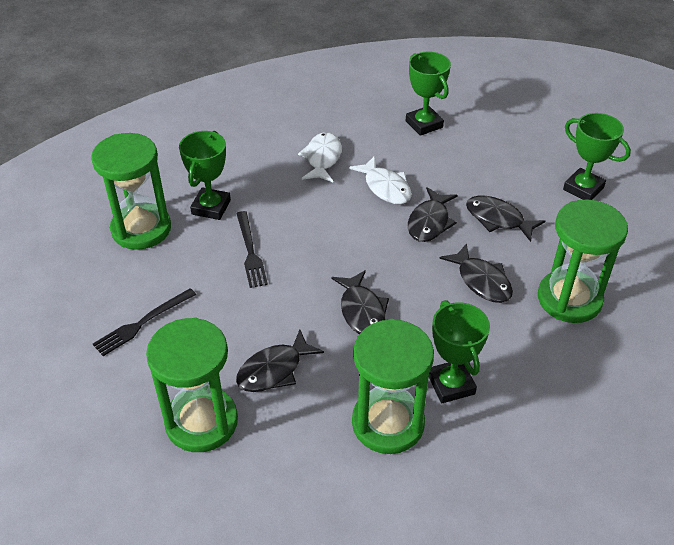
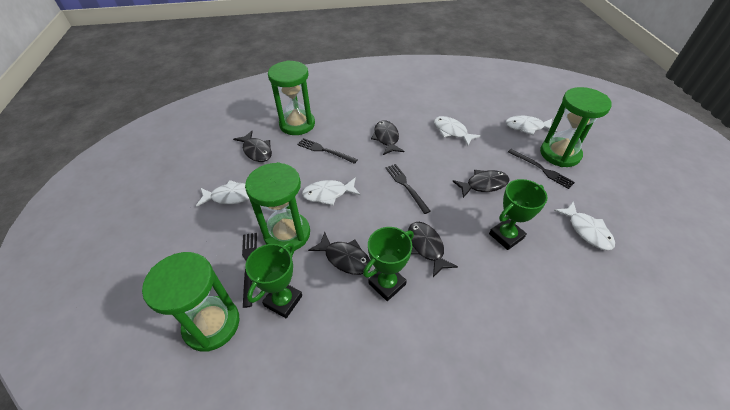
black fork: 2 -> 4
green trophy: 4 -> 3
white fish: 2 -> 5

